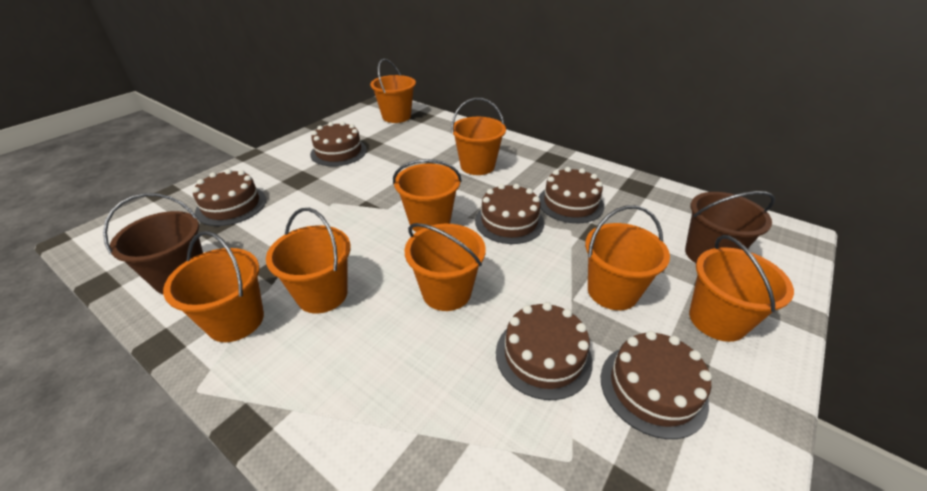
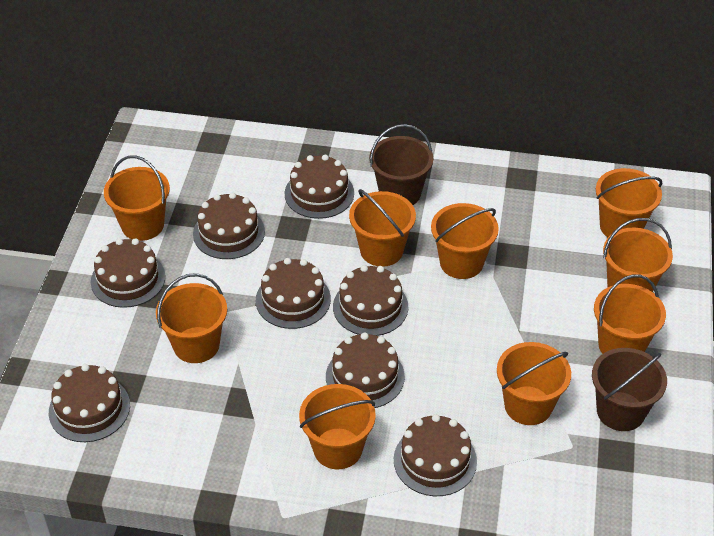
brown cake: 6 -> 8
orange bucket: 8 -> 9

